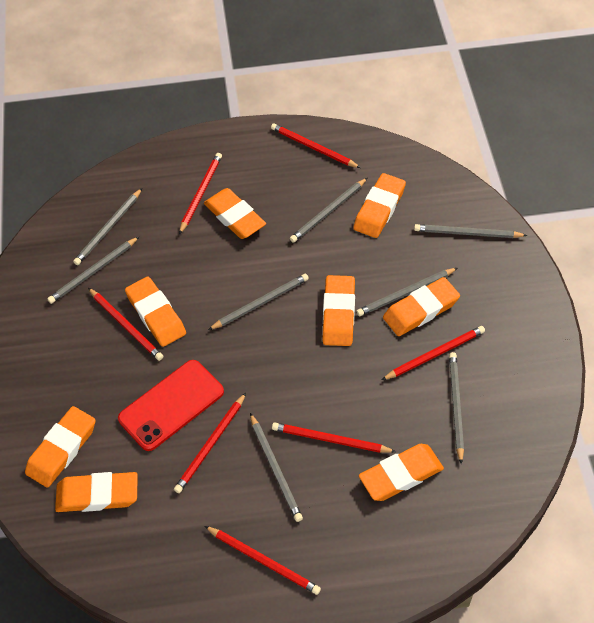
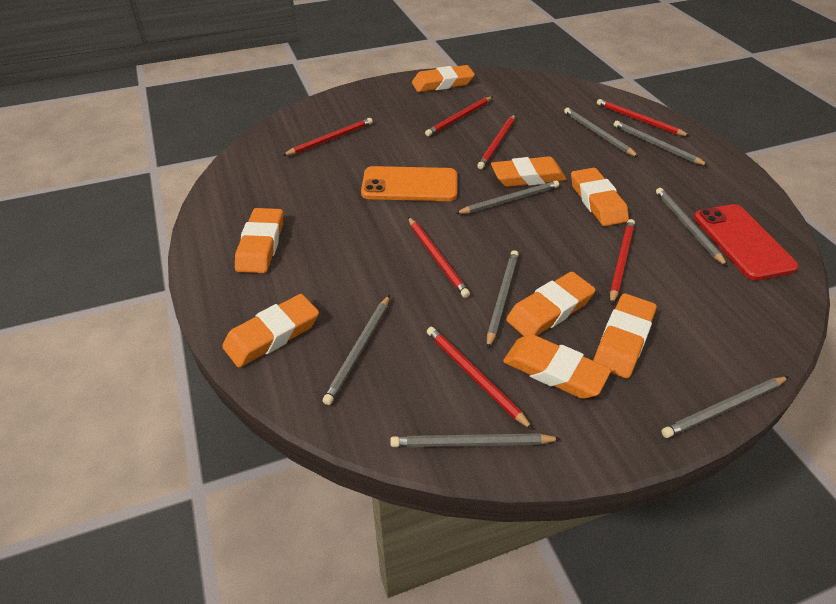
orange phone: 0 -> 1

